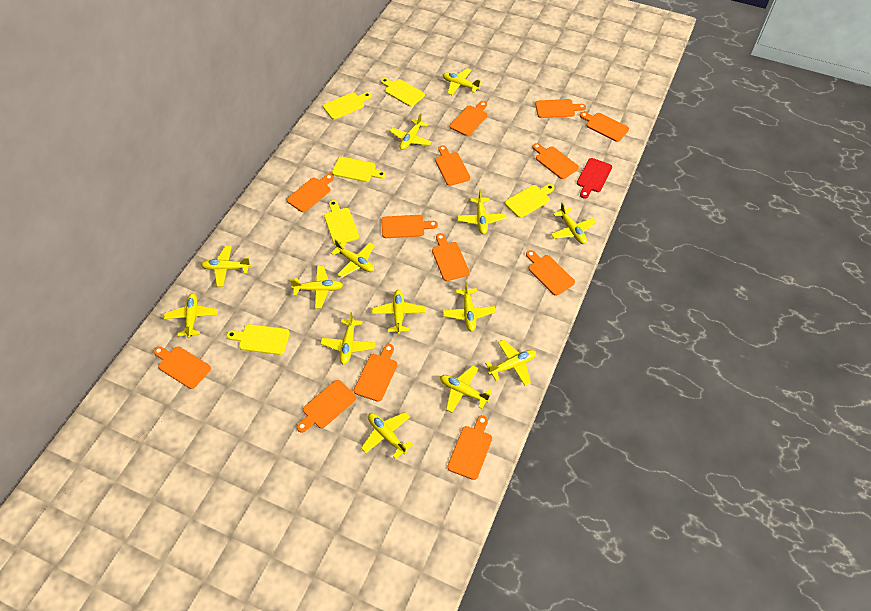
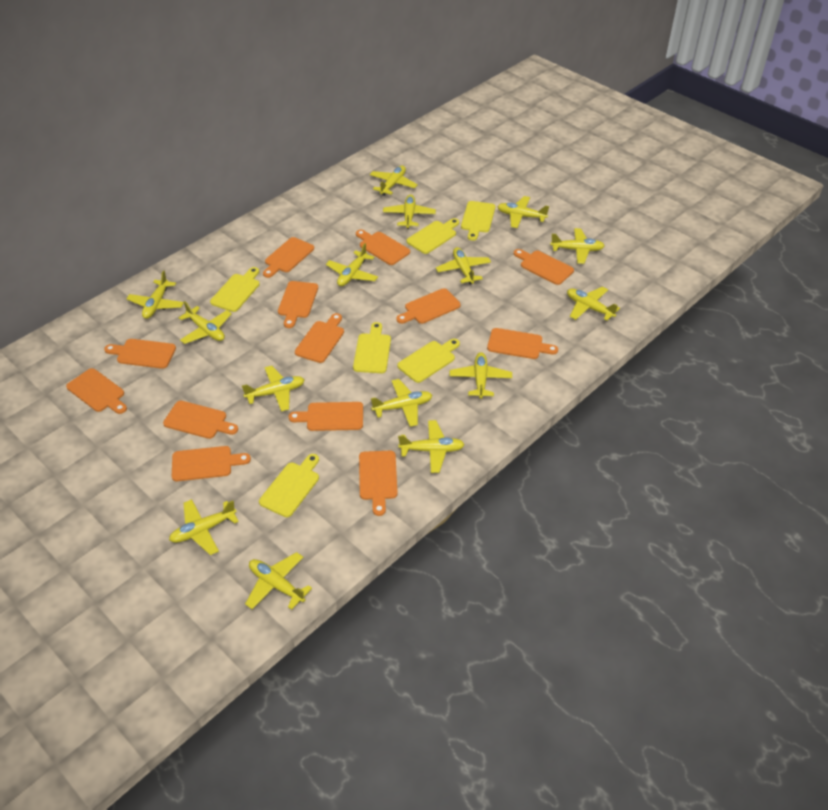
red cutting board: 1 -> 0
yellow plane: 14 -> 15

